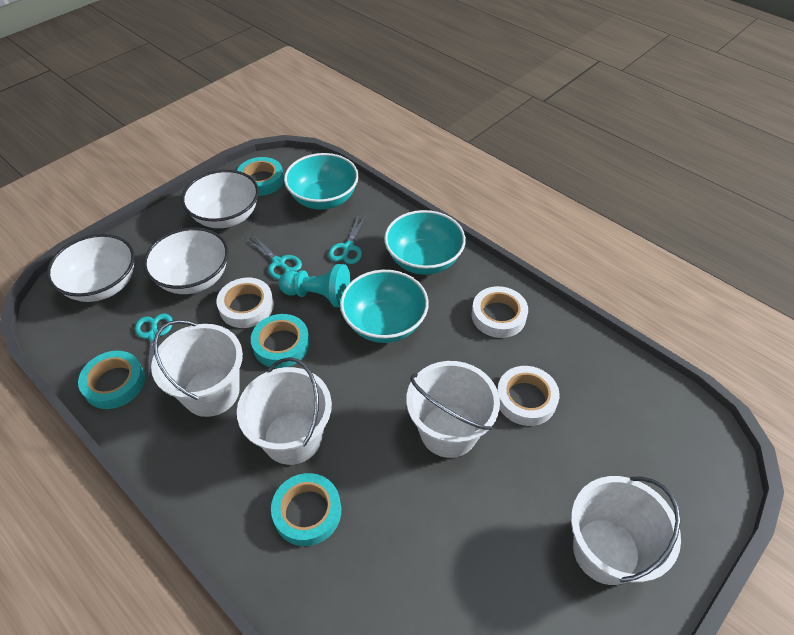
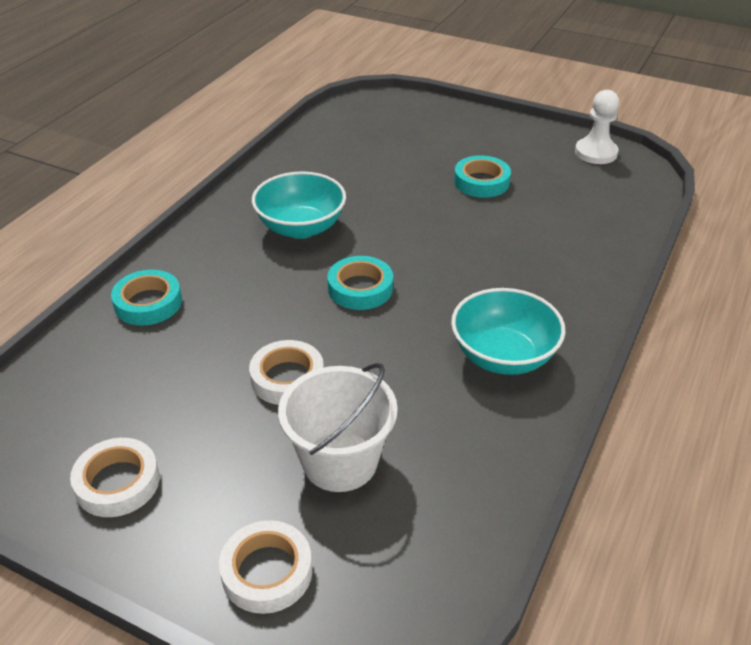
turquoise bowl: 3 -> 2
turquoise pawn: 1 -> 0
turquoise scissors: 3 -> 0
turquoise tape: 4 -> 3
white bowl: 3 -> 0
white bucket: 4 -> 1
white pawn: 0 -> 1

